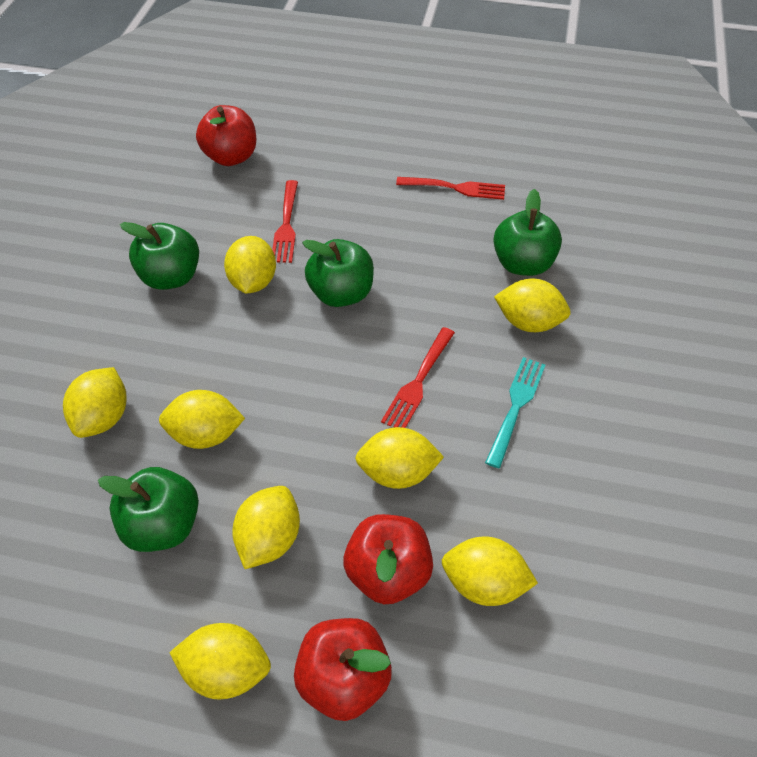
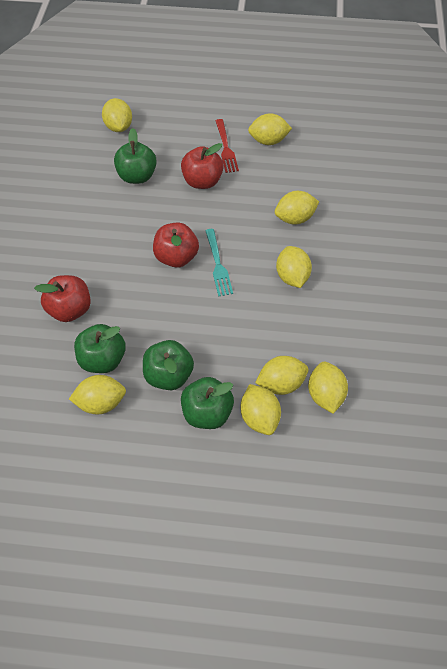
red fork: 3 -> 1

